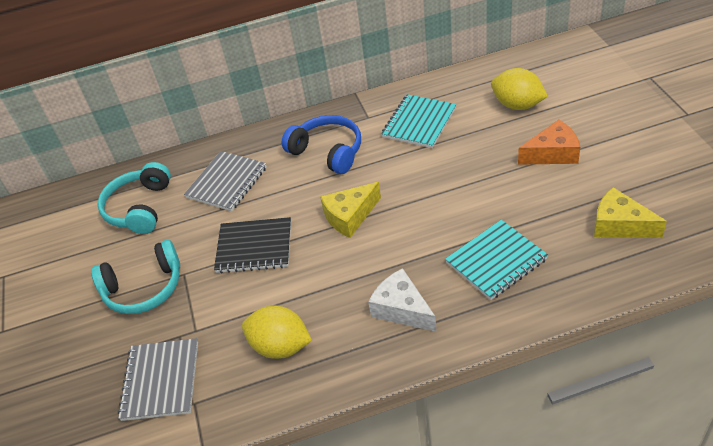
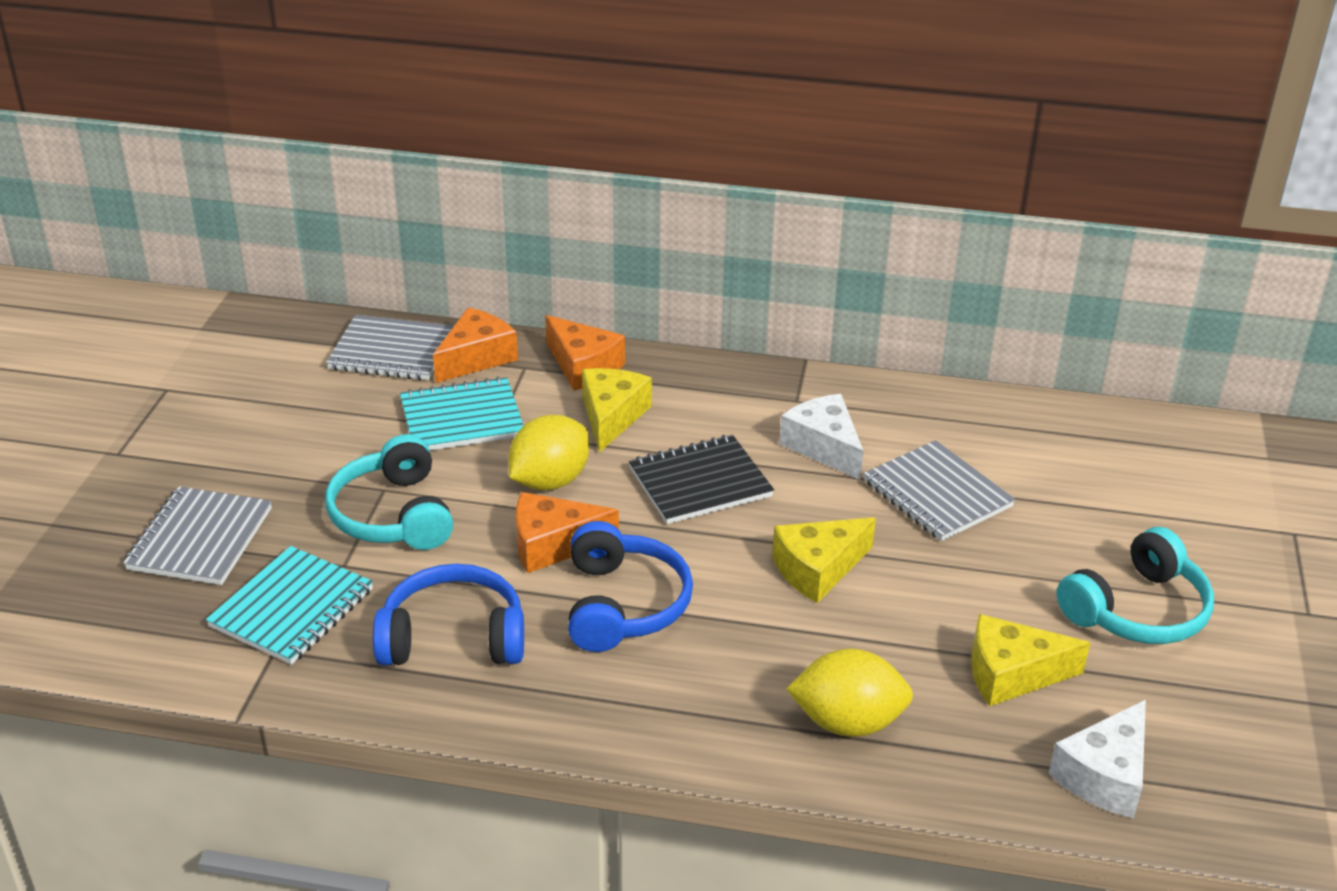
blue headphones: 1 -> 2
grey notebook: 2 -> 3
orange cheese: 1 -> 3
white cheese: 1 -> 2
yellow cheese: 2 -> 3

